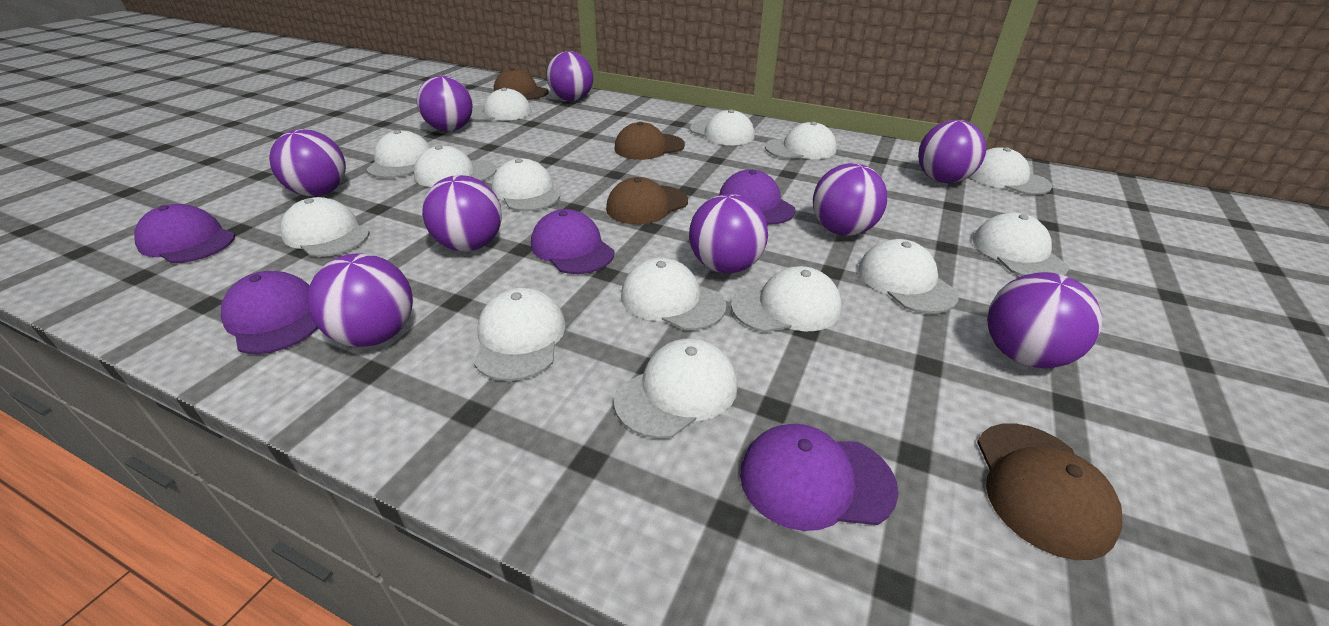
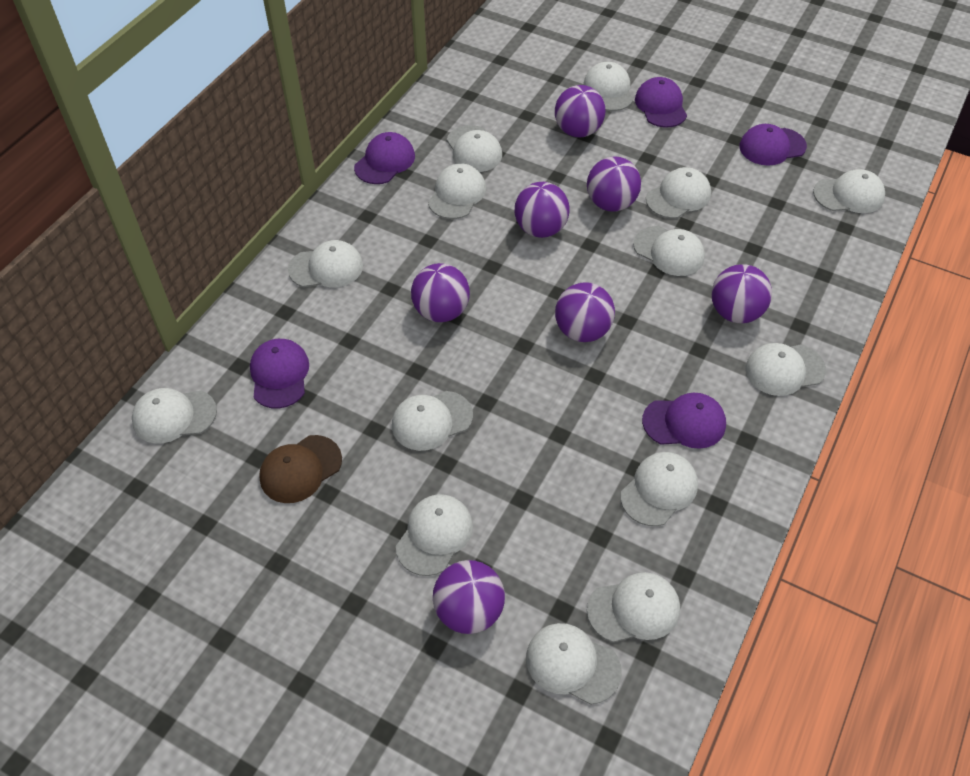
brown cap: 4 -> 1
purple ball: 9 -> 7

